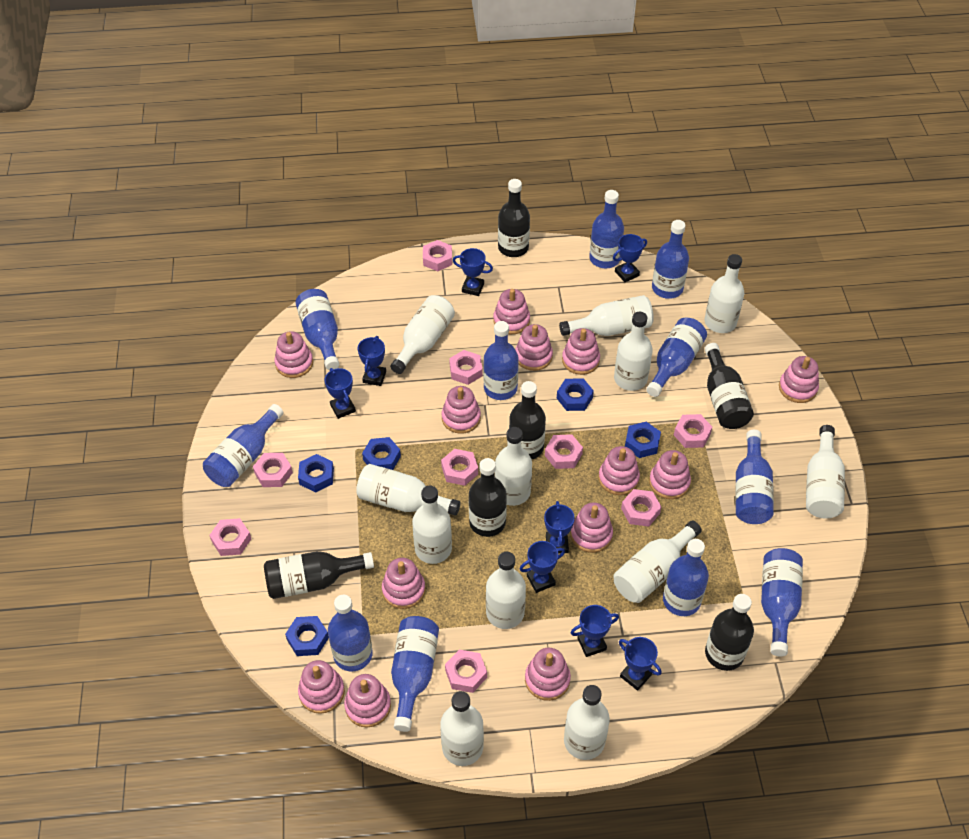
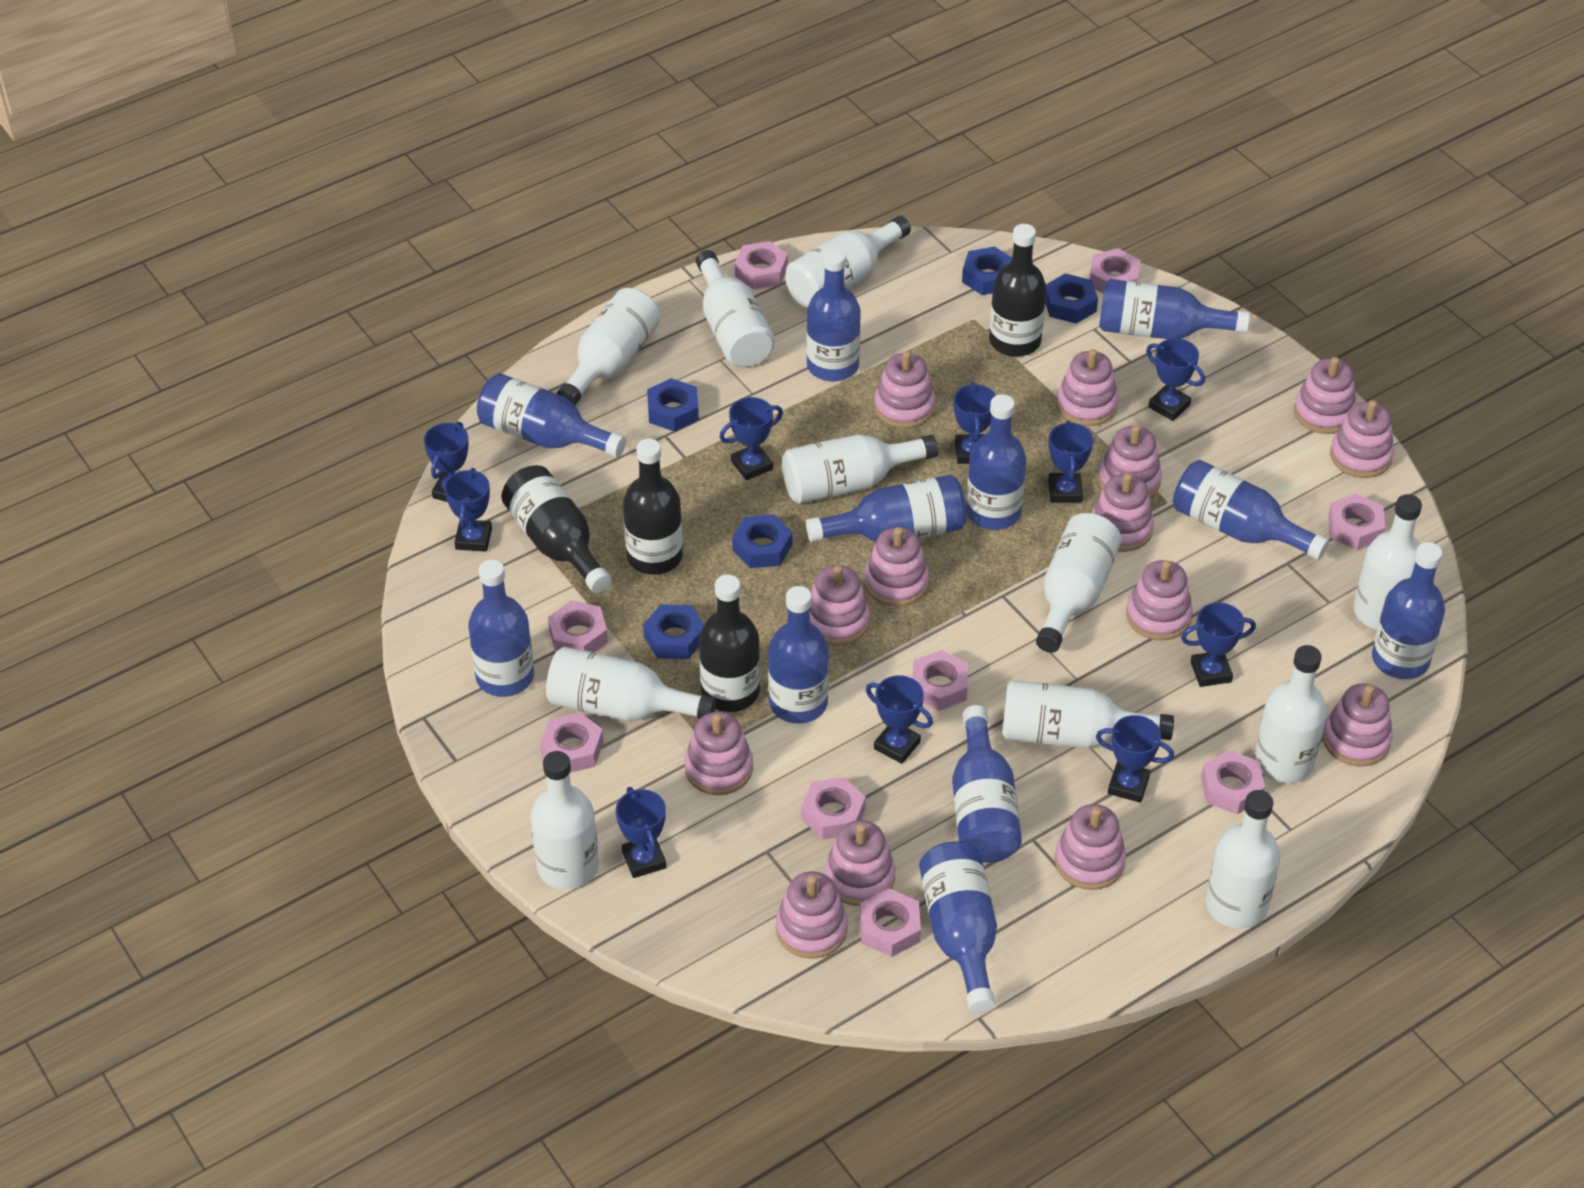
black bottle: 6 -> 4
blue trophy: 8 -> 10
pink stacking toy: 13 -> 14
white bottle: 12 -> 11

